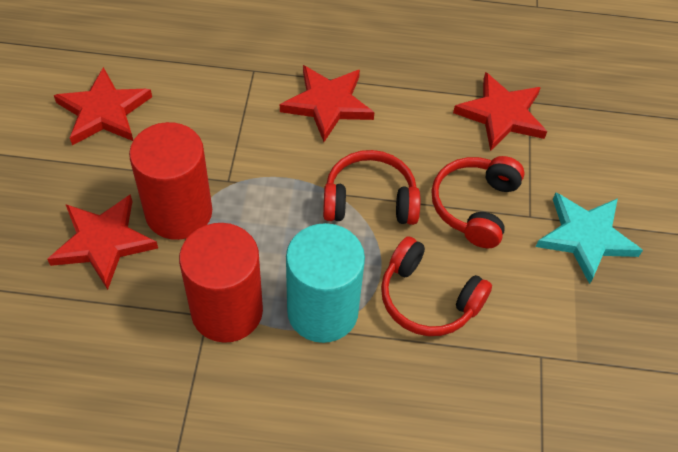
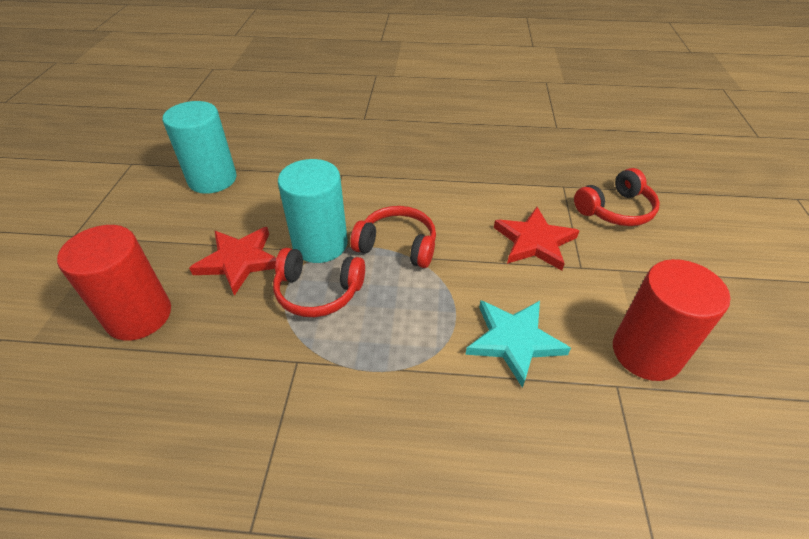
red star: 4 -> 2
turquoise cylinder: 1 -> 2

